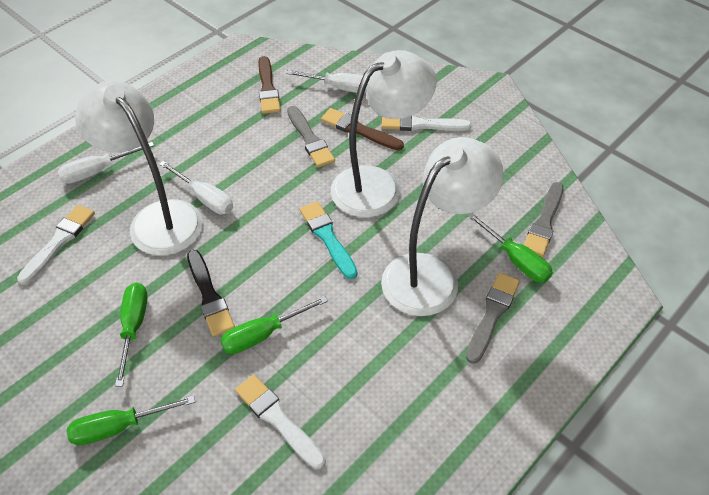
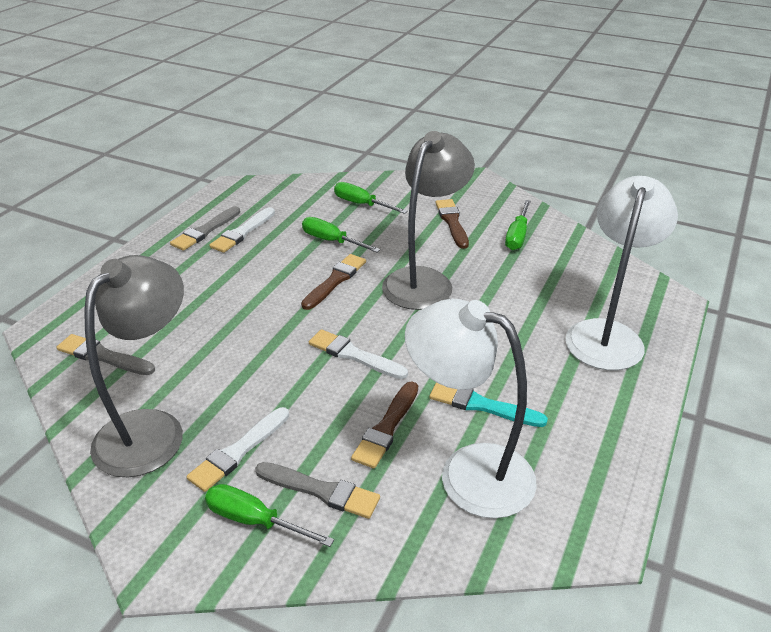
black brush: 1 -> 0
brown brush: 2 -> 3
grey lamp: 0 -> 2
white lamp: 3 -> 2
white screwdriver: 3 -> 0

